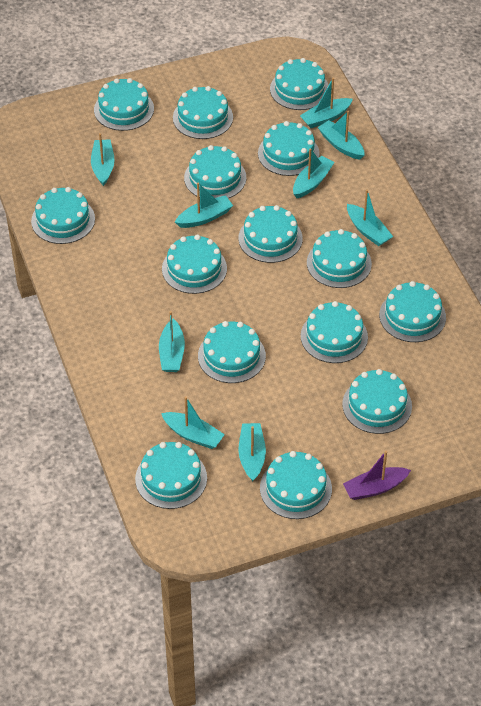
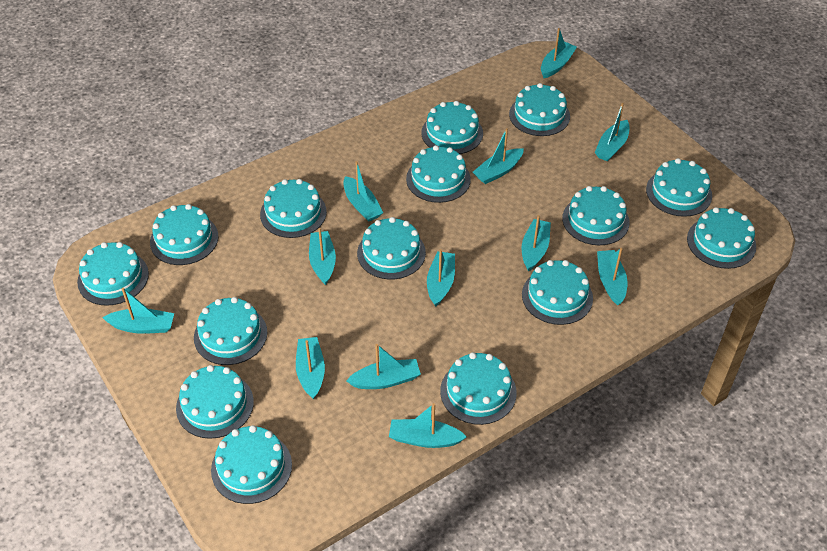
purple boat: 1 -> 0
turquoise boat: 9 -> 12

